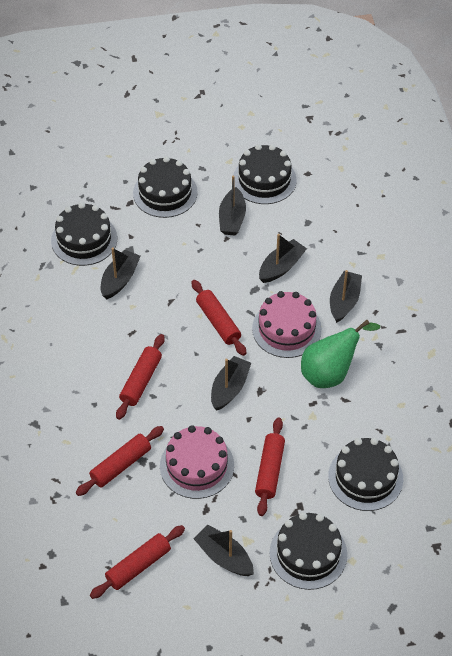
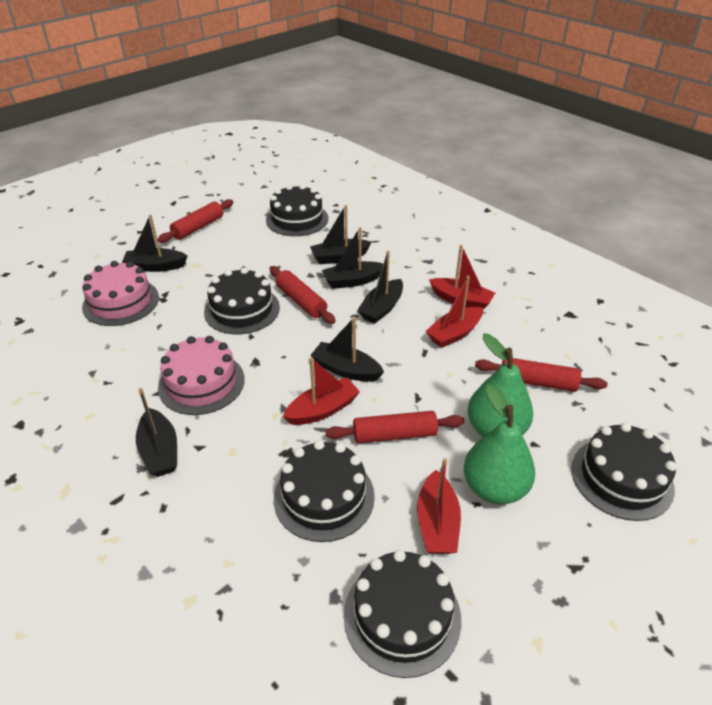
green pear: 1 -> 2
red boat: 0 -> 4
red rolling pin: 5 -> 4

